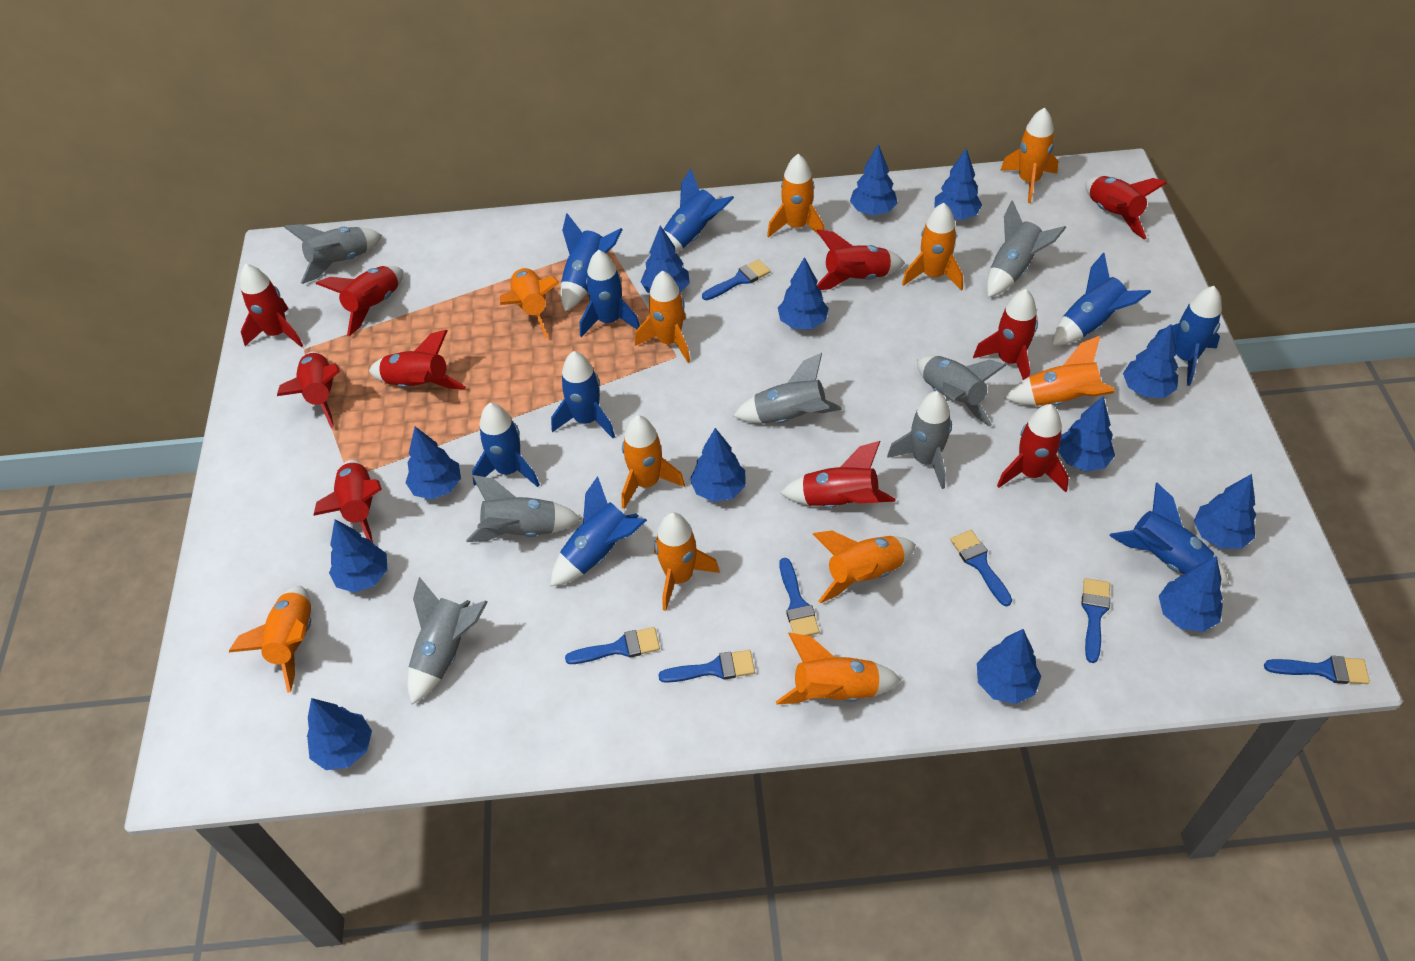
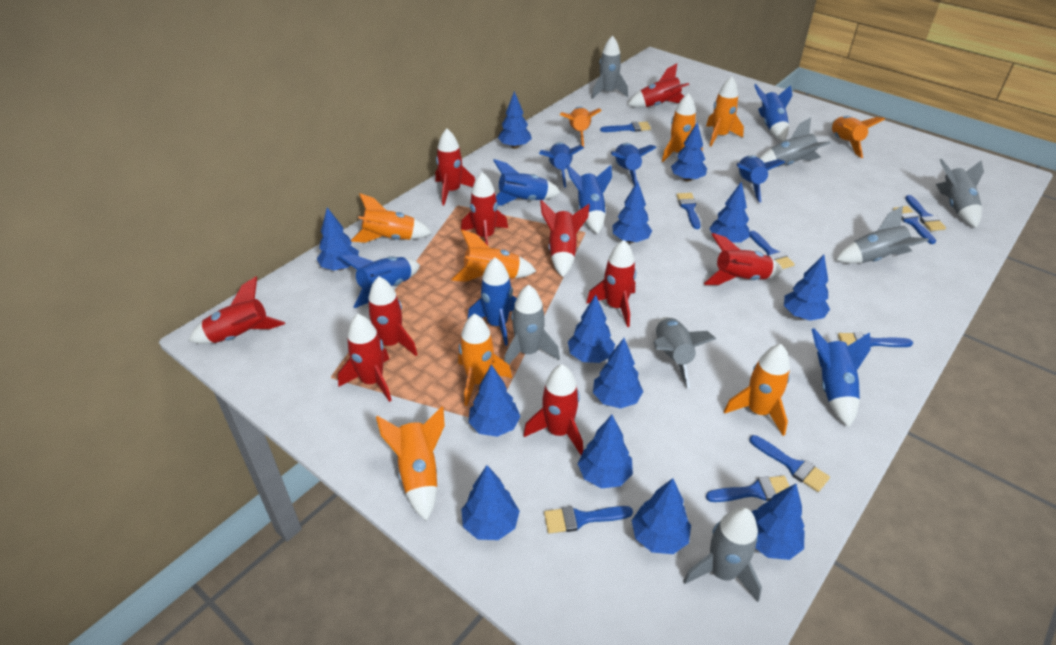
blue brush: 7 -> 9
orange rocket: 11 -> 9

